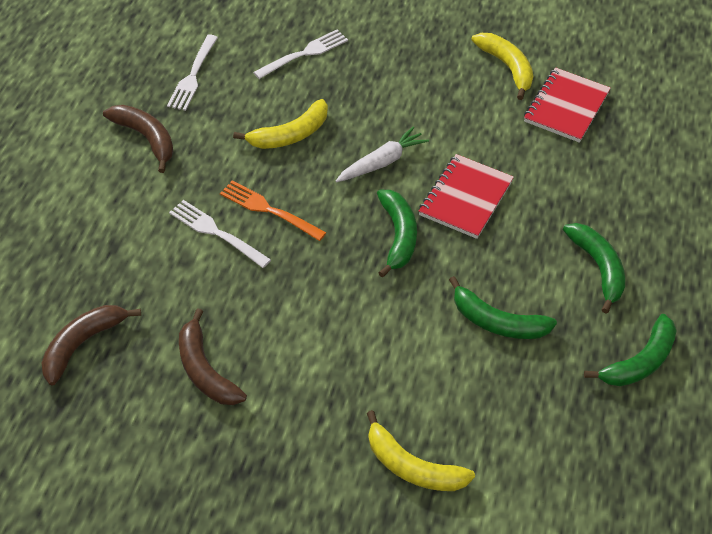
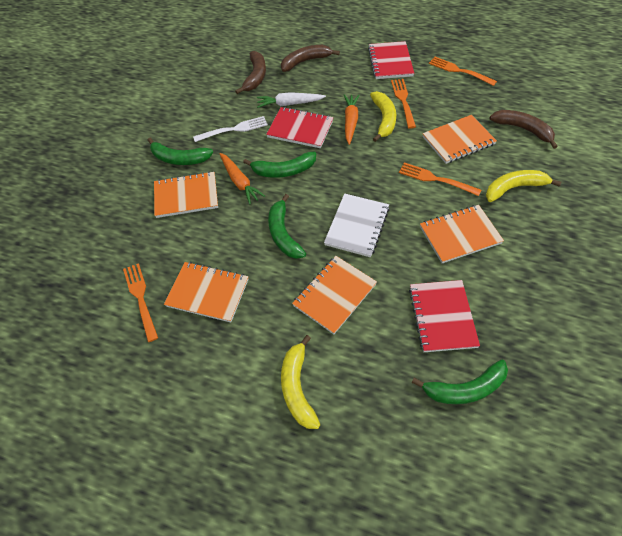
orange carrot: 0 -> 2
orange fork: 1 -> 4
orange notebook: 0 -> 5
red notebook: 2 -> 3
white fork: 3 -> 1
white notebook: 0 -> 1

